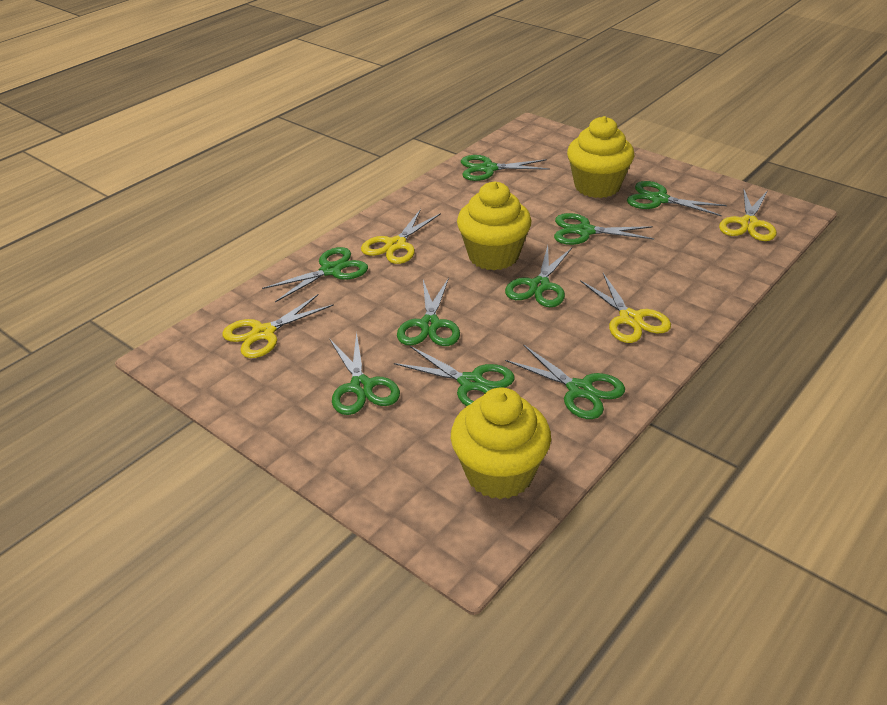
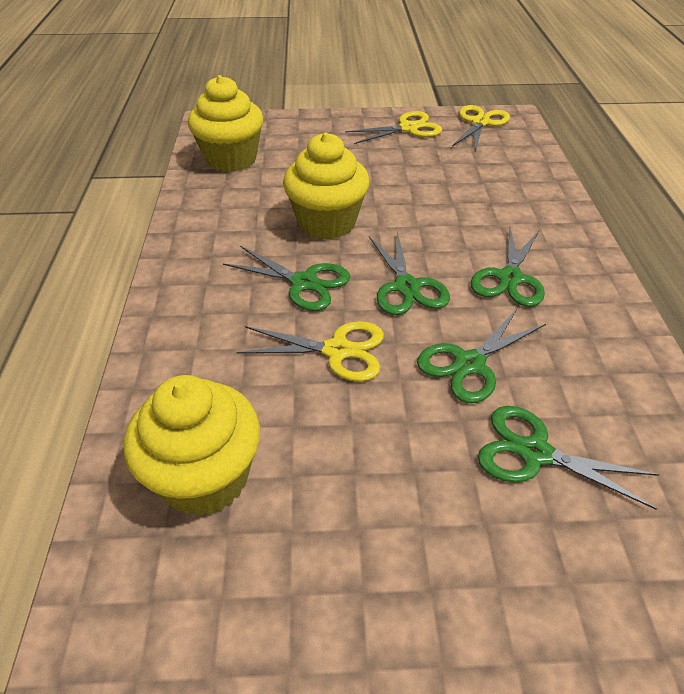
green scissors: 9 -> 5
yellow scissors: 4 -> 3

